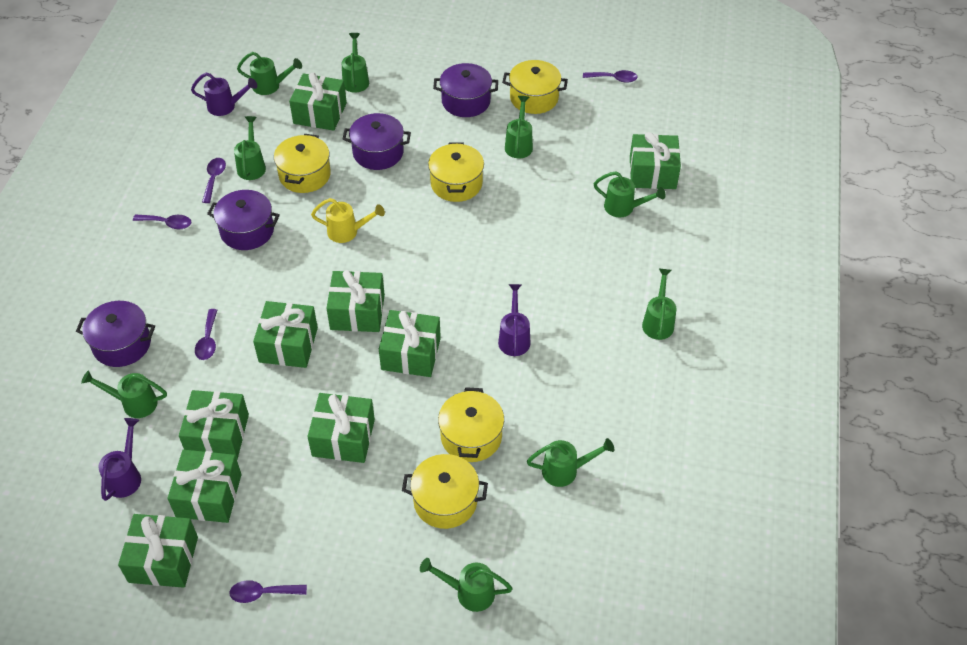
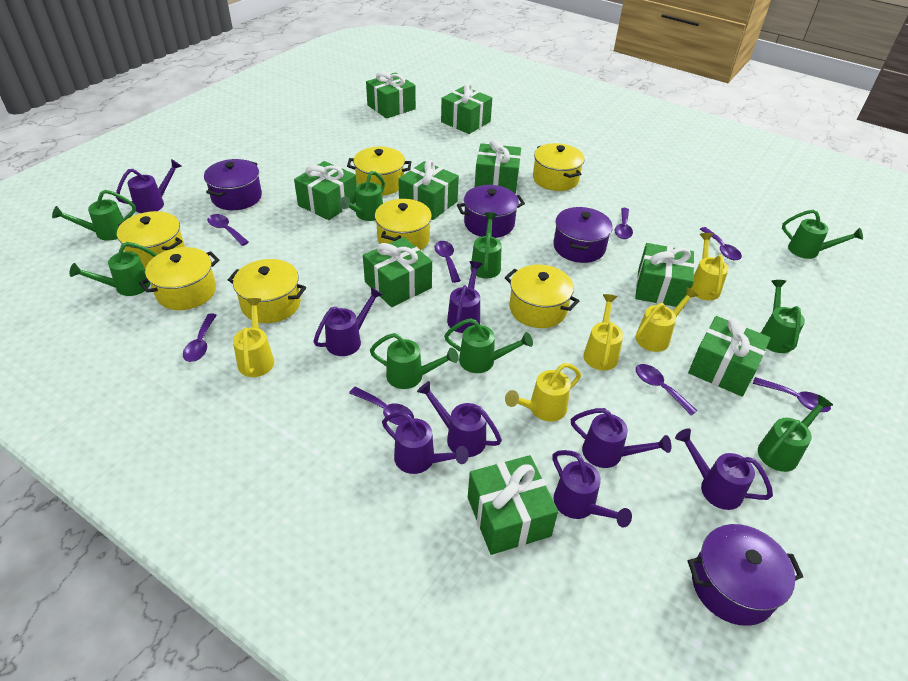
purple spoon: 5 -> 8
purple watering can: 3 -> 8
yellow pot: 5 -> 7
yellow watering can: 1 -> 5

